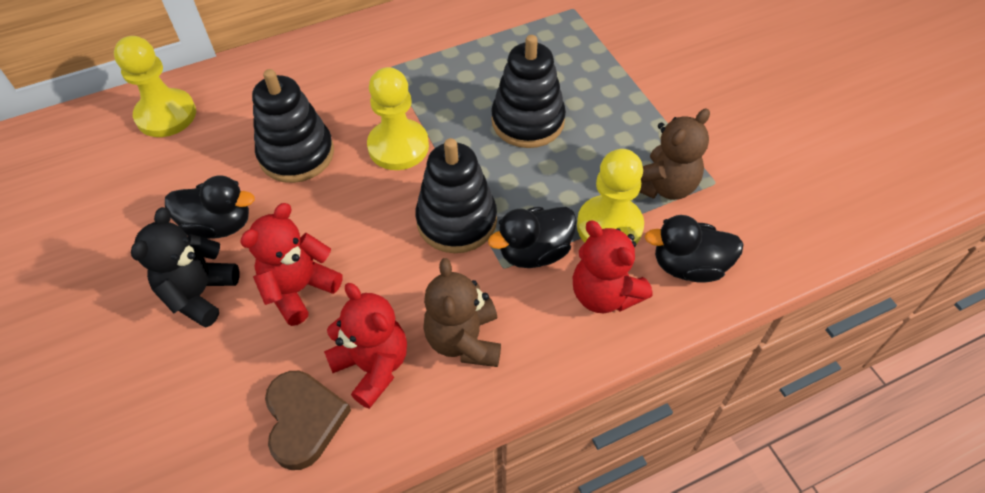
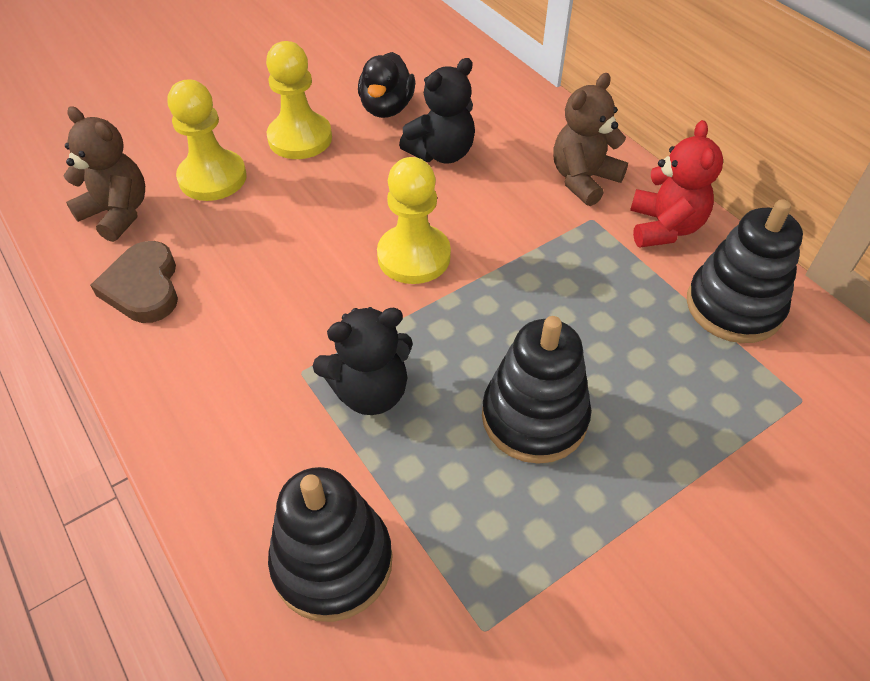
black duck: 3 -> 1
black teddy bear: 1 -> 2
red teddy bear: 3 -> 1

